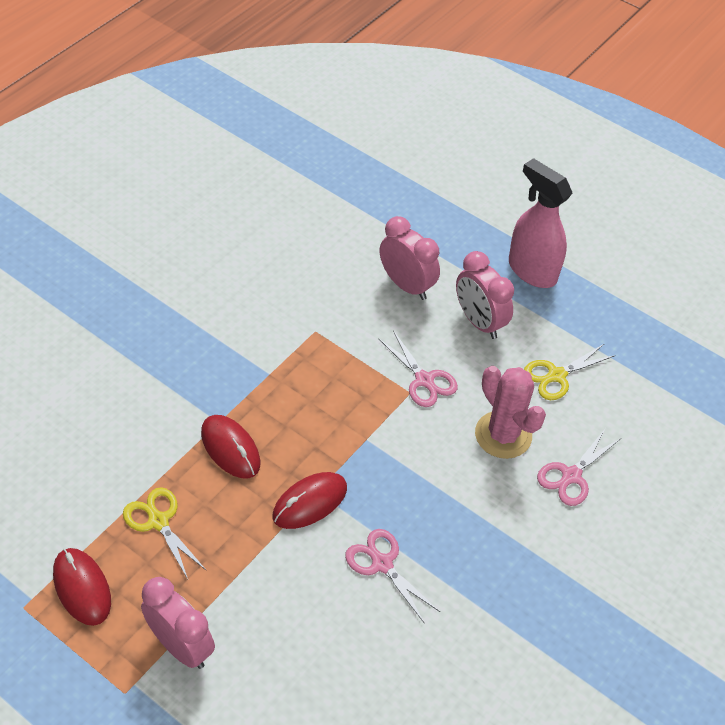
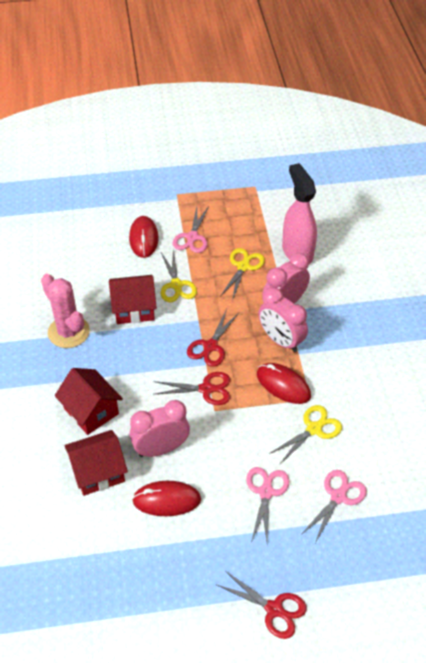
red house: 0 -> 3
red scissors: 0 -> 3
yellow scissors: 2 -> 3

